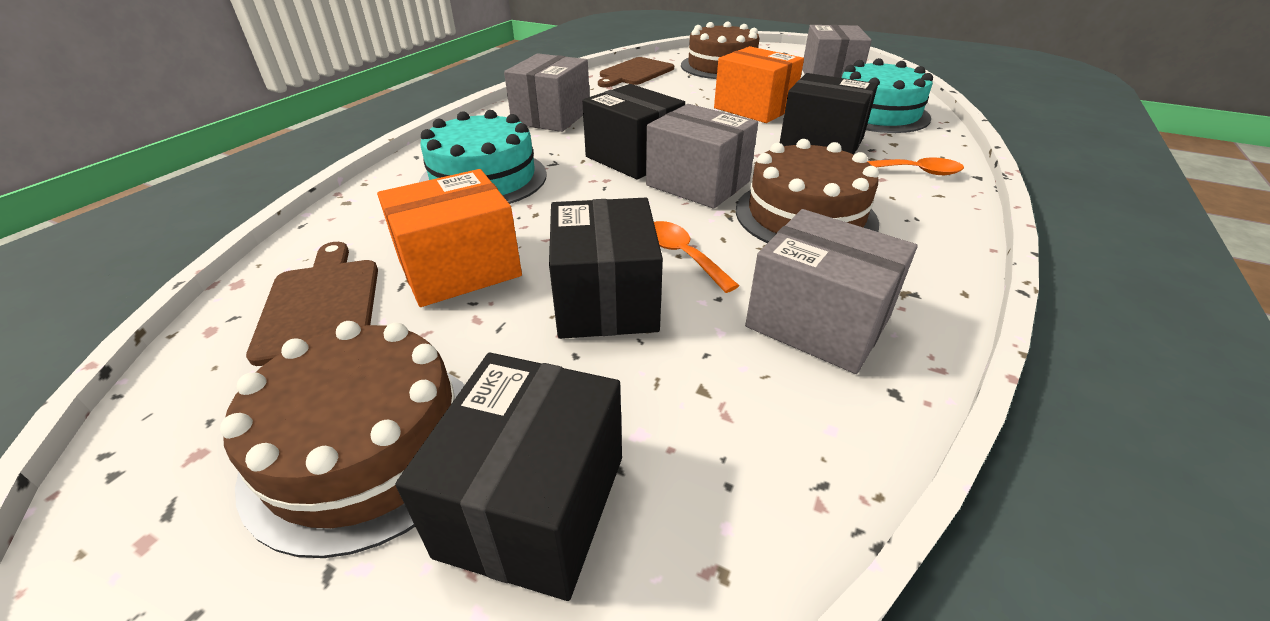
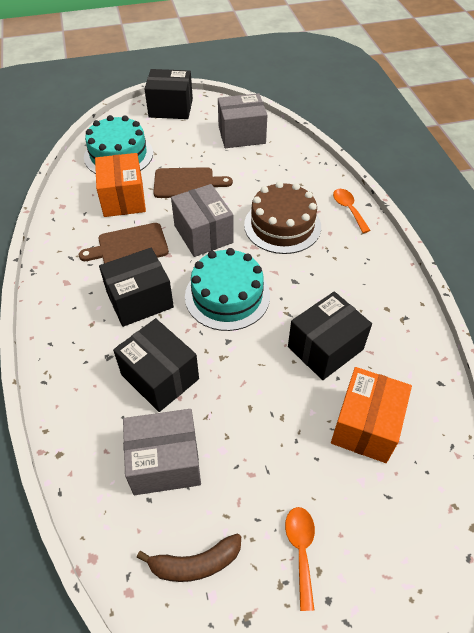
brown banana: 0 -> 1
brown cake: 3 -> 1
grey box: 4 -> 3

